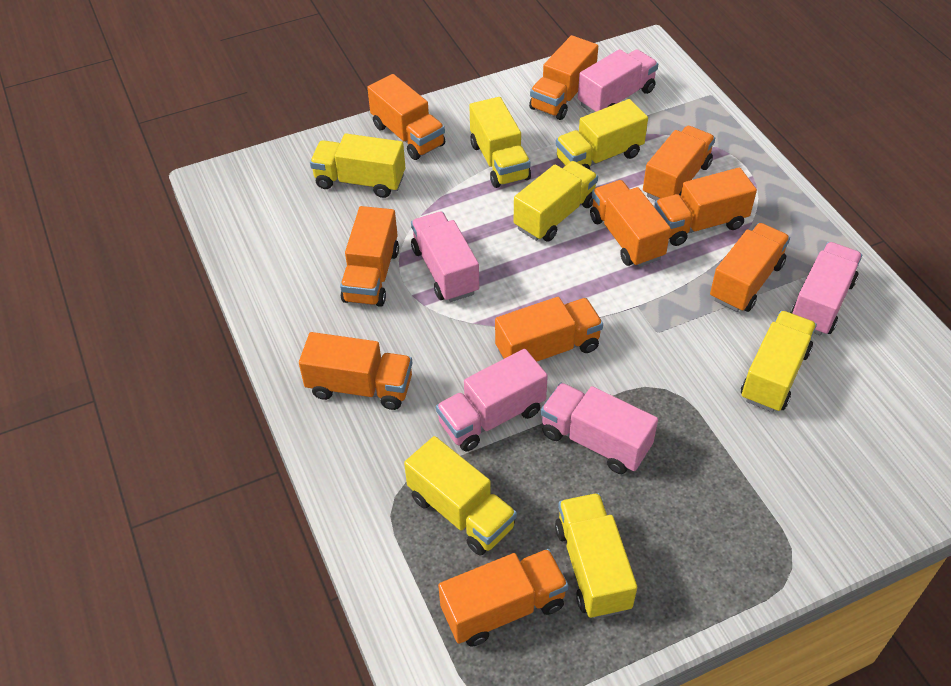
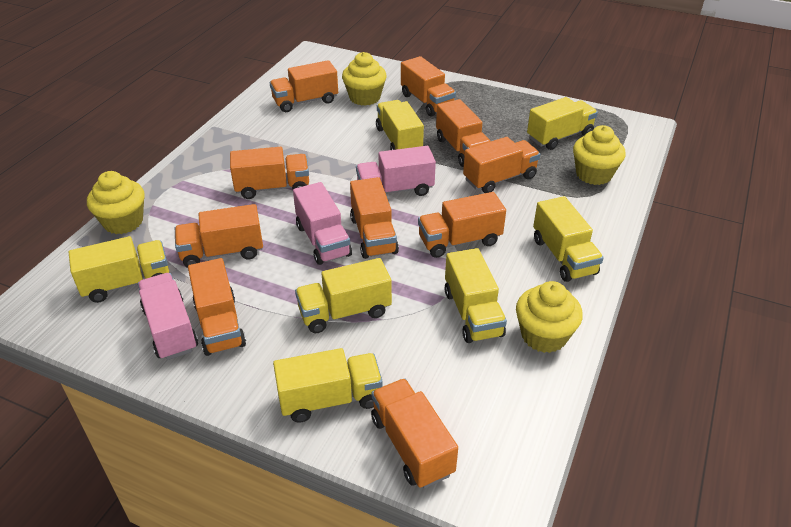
pink truck: 5 -> 3
yellow cupcake: 0 -> 4

